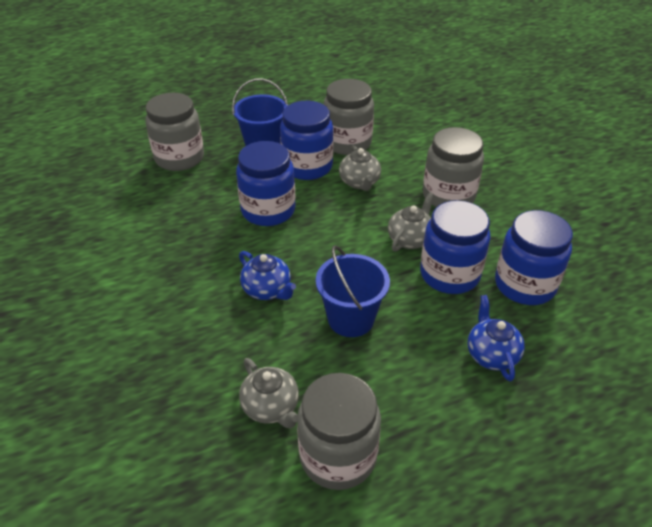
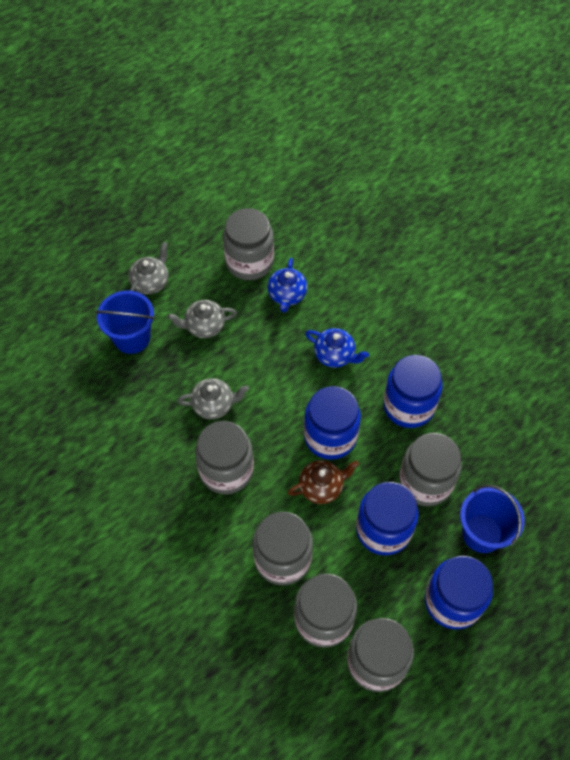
brown teapot: 0 -> 1
grey jar: 4 -> 6

